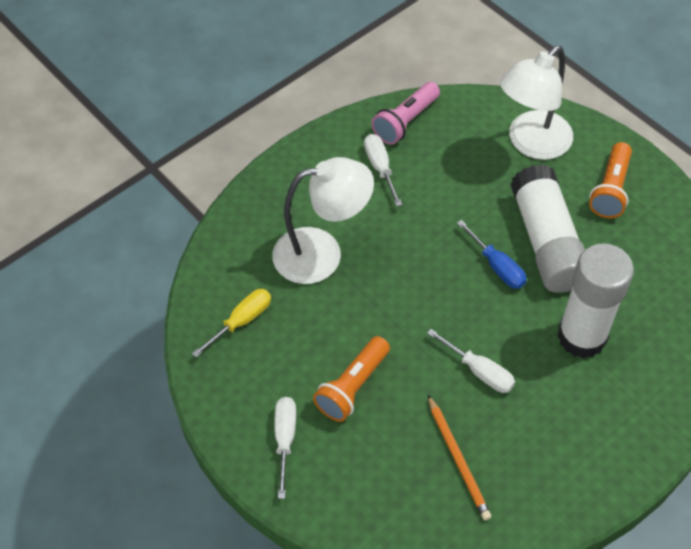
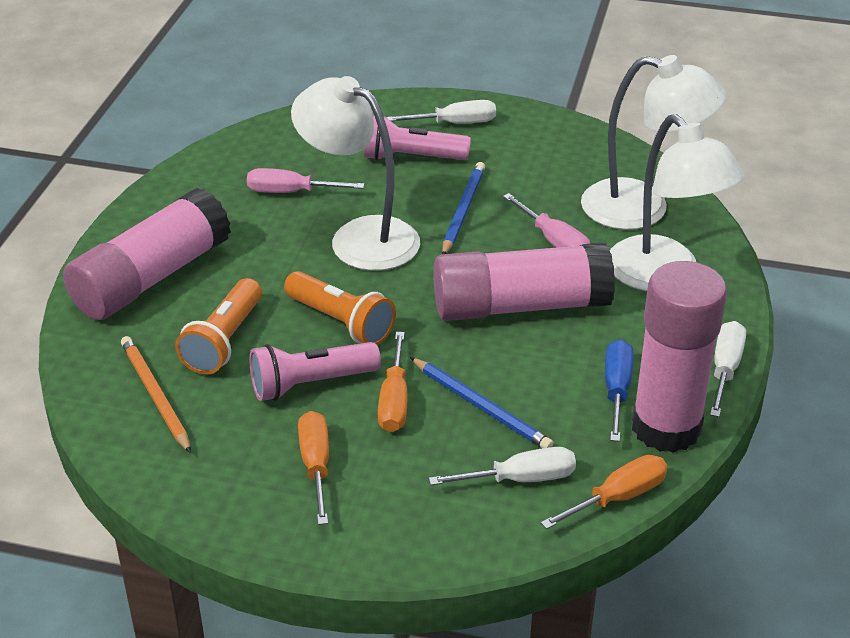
blue pencil: 0 -> 2
orange screwdriver: 0 -> 3
pink flashlight: 1 -> 2
pink glue stick: 0 -> 3
pink screwdriver: 0 -> 2
white glue stick: 2 -> 0
white lamp: 2 -> 3
yellow screwdriver: 1 -> 0

